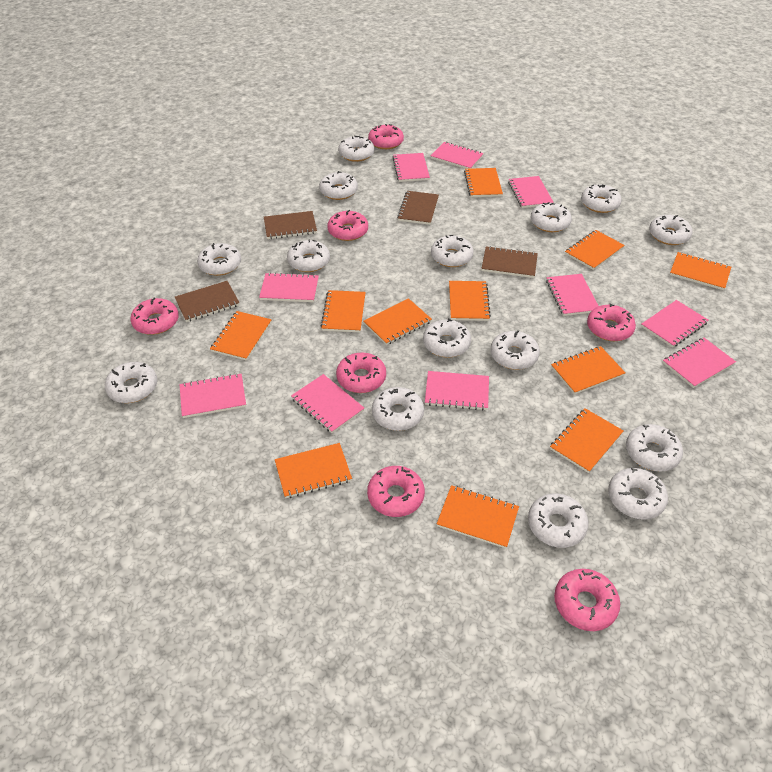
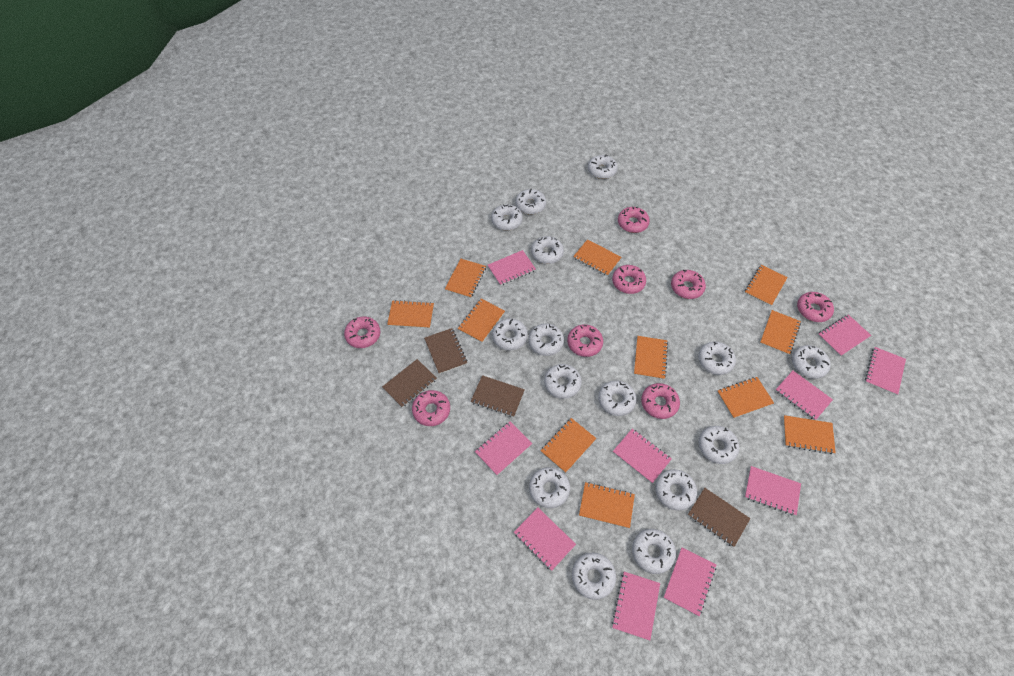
pink donut: 7 -> 8

